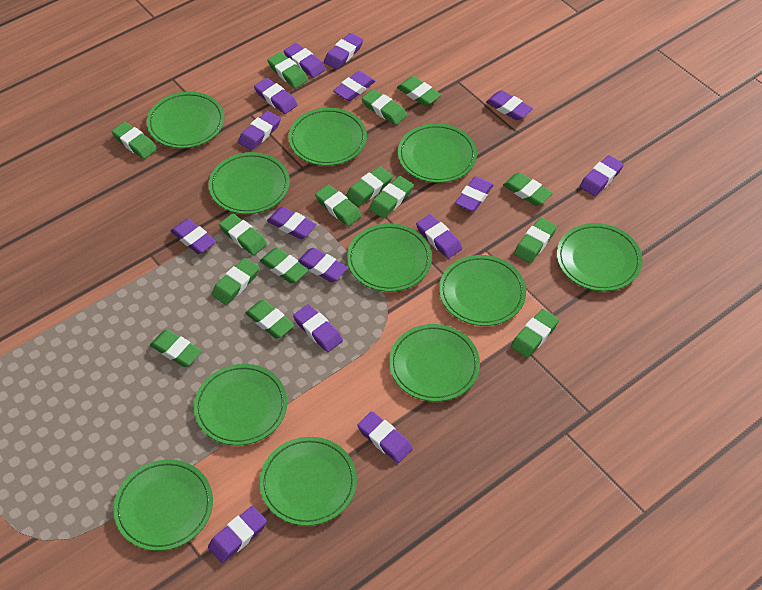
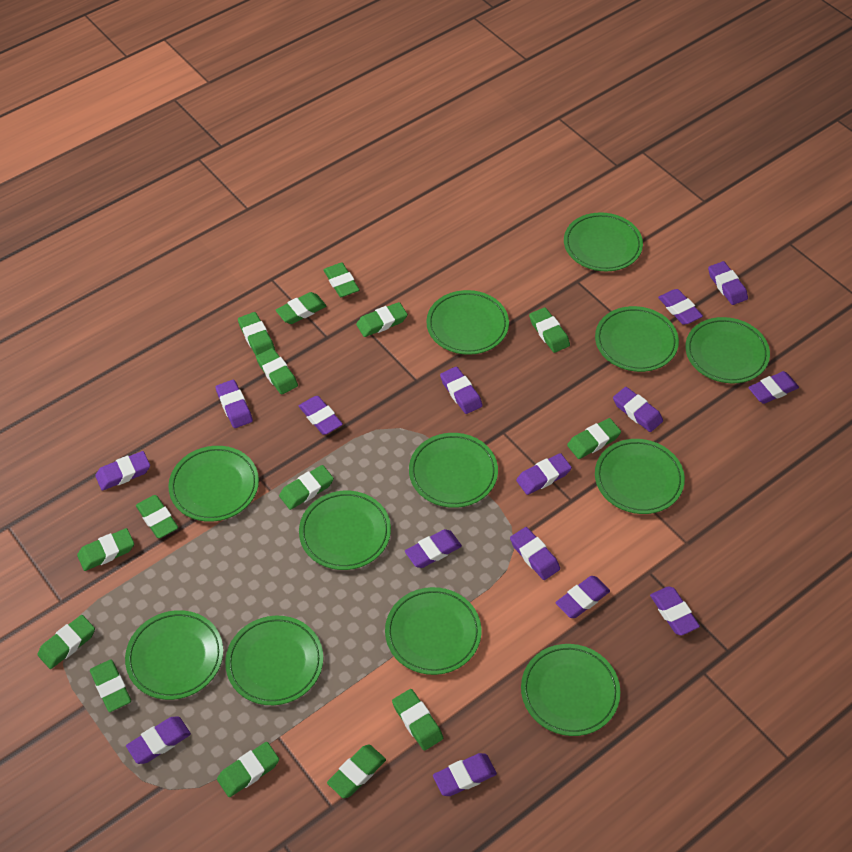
green plate: 11 -> 12

